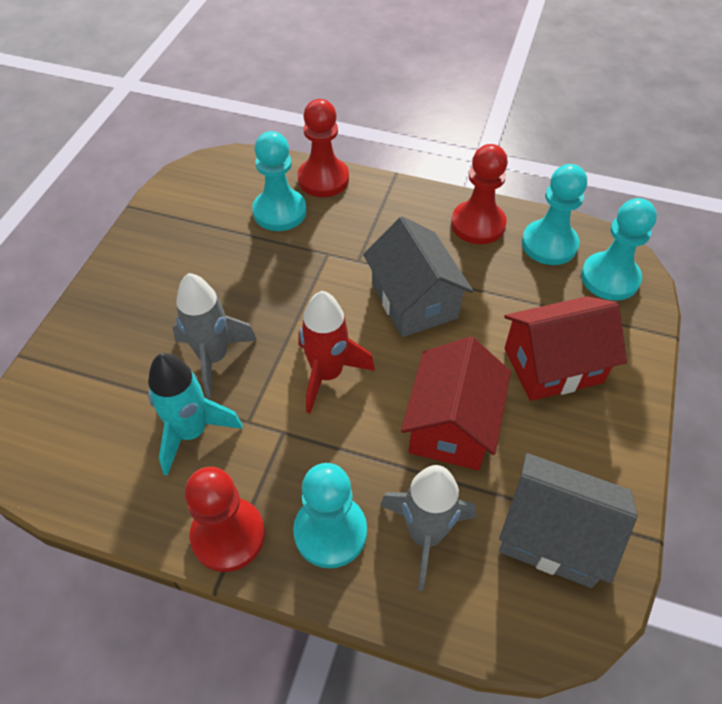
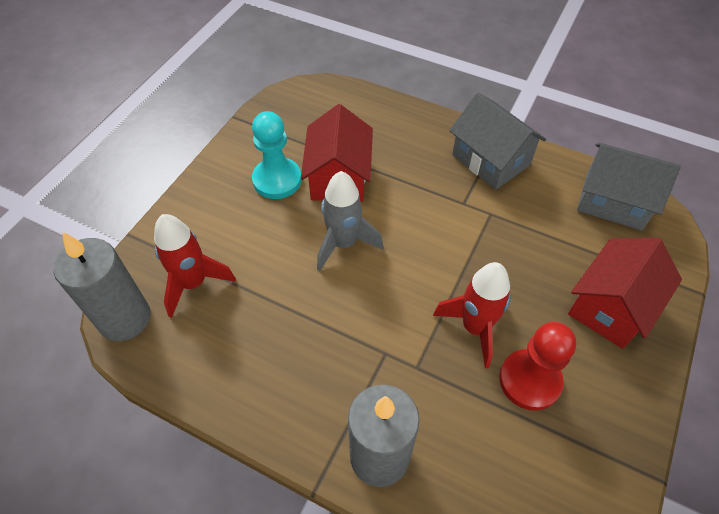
grey candle: 0 -> 2
grey rocket: 2 -> 1
red pawn: 3 -> 1
red rocket: 1 -> 2
turquoise pawn: 4 -> 1
turquoise rocket: 1 -> 0

